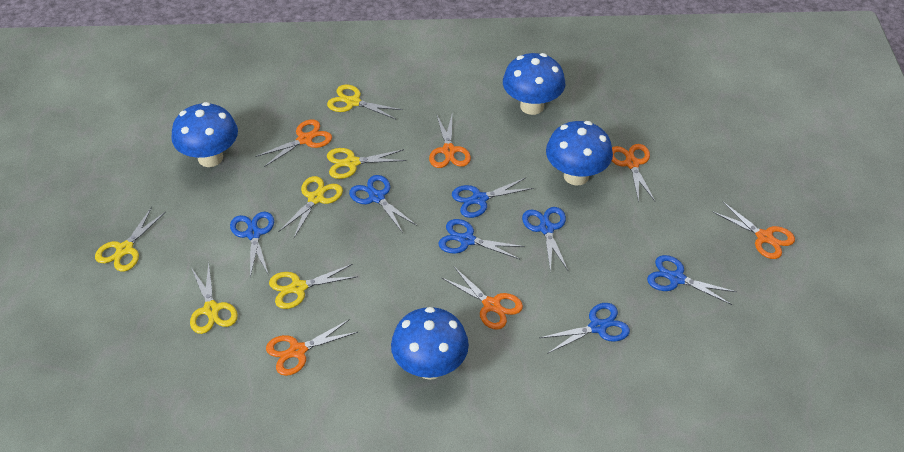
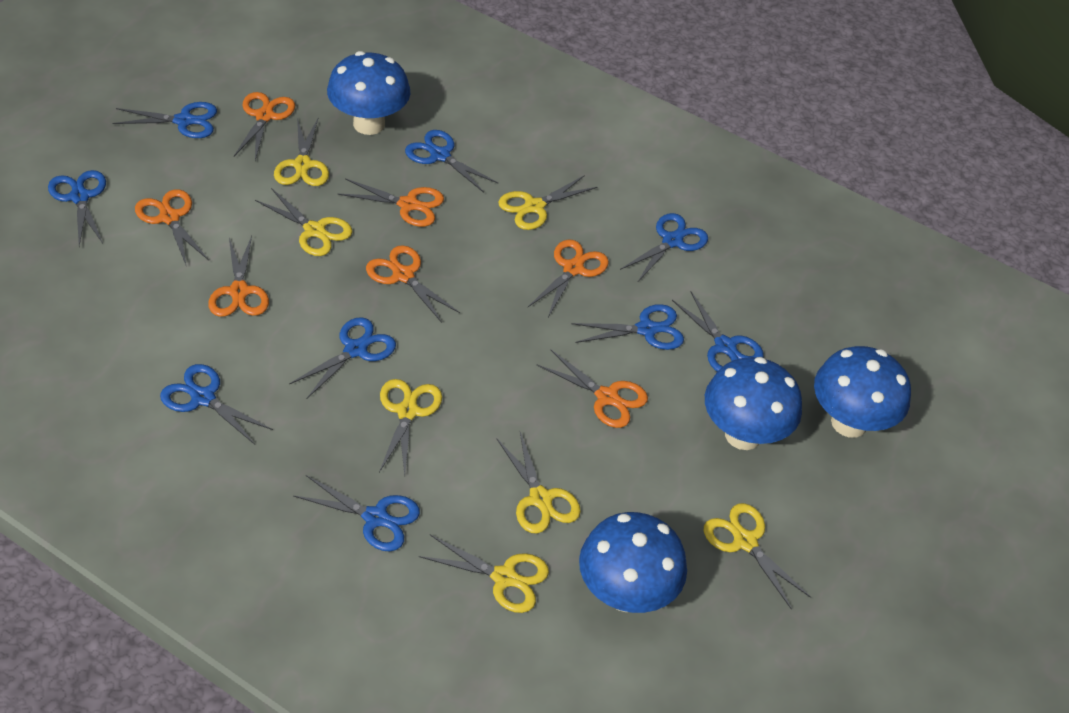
blue scissors: 7 -> 9
orange scissors: 6 -> 7
yellow scissors: 6 -> 7

